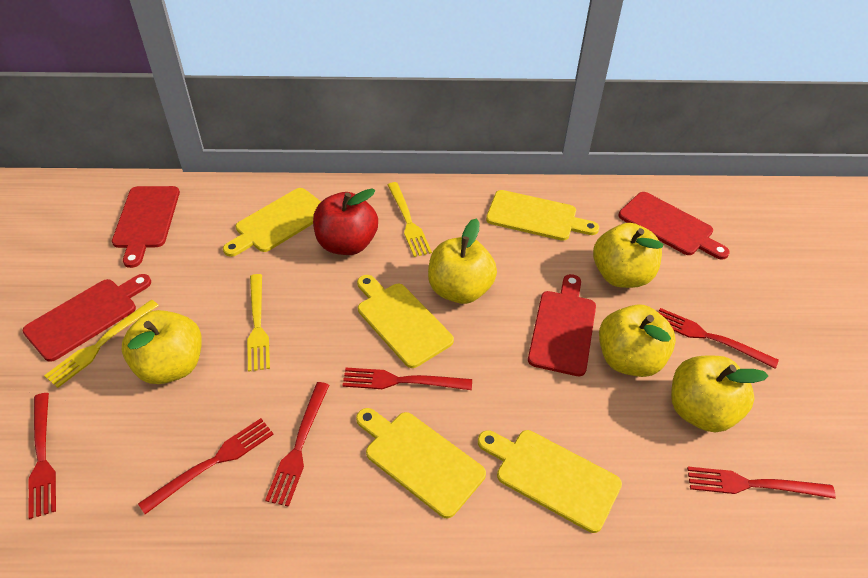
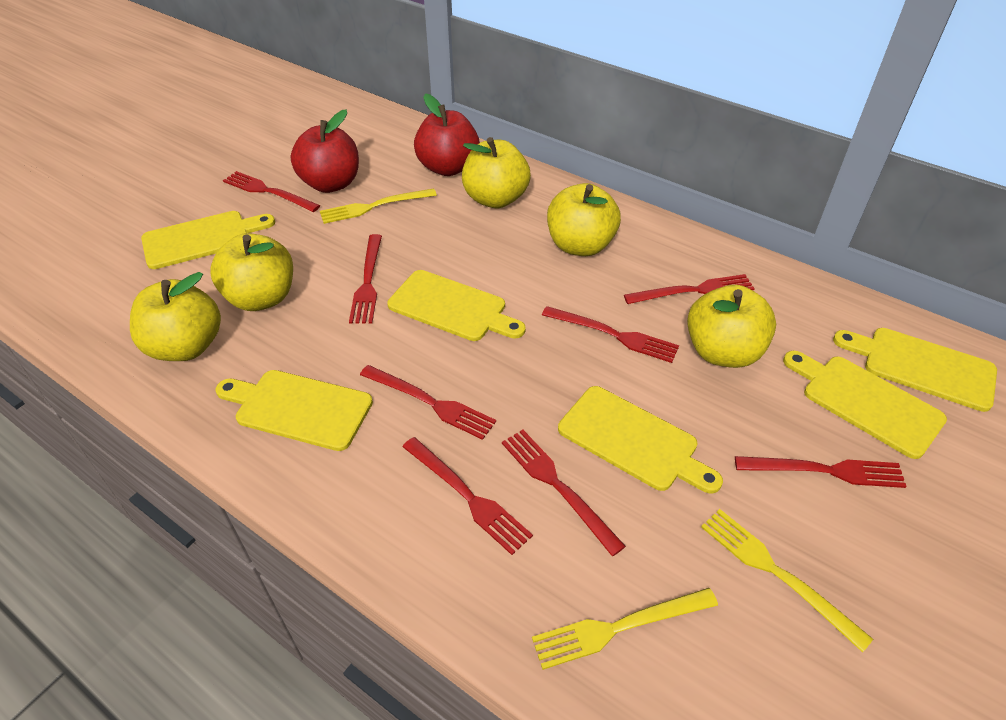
red apple: 1 -> 2
red cutting board: 4 -> 0
red fork: 6 -> 8
yellow cutting board: 5 -> 6

